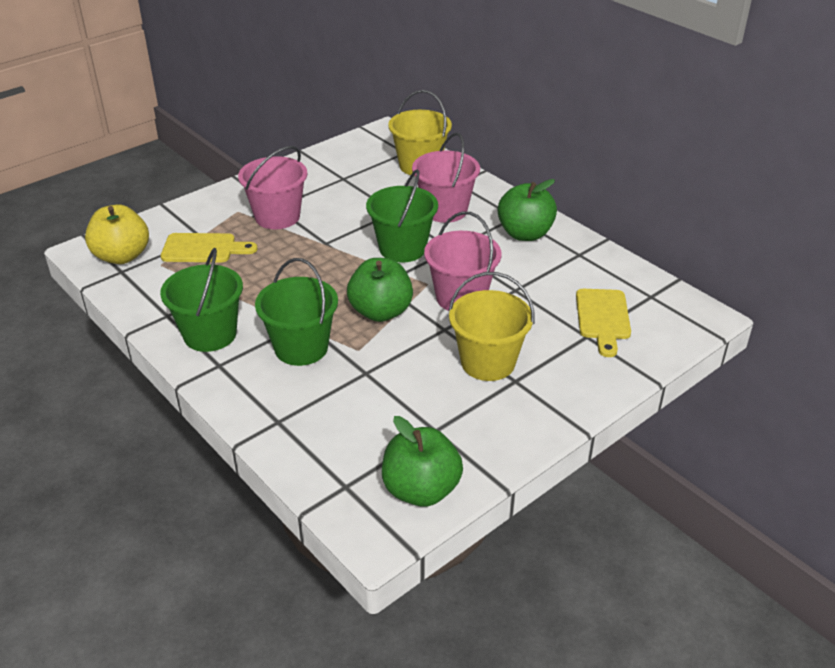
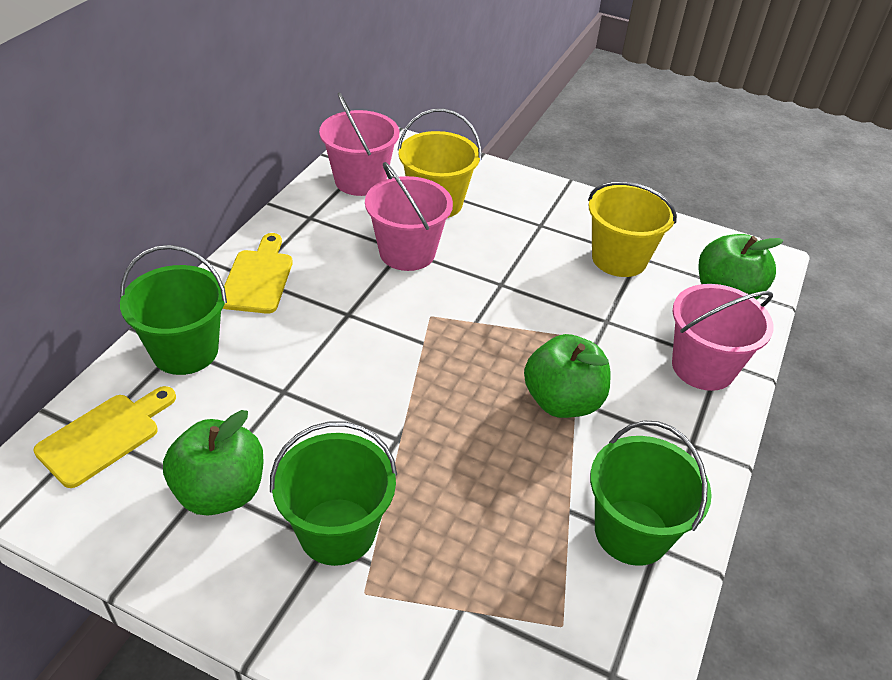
yellow apple: 1 -> 0

